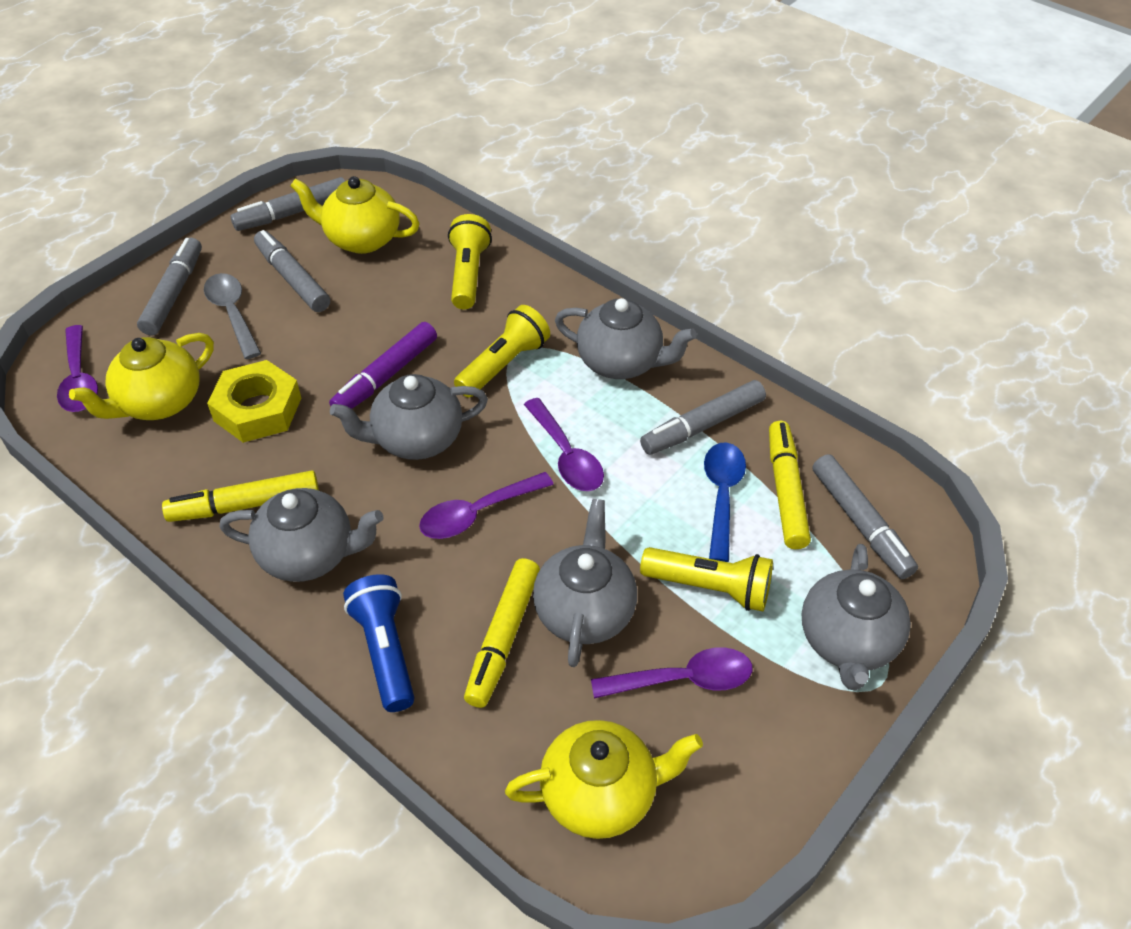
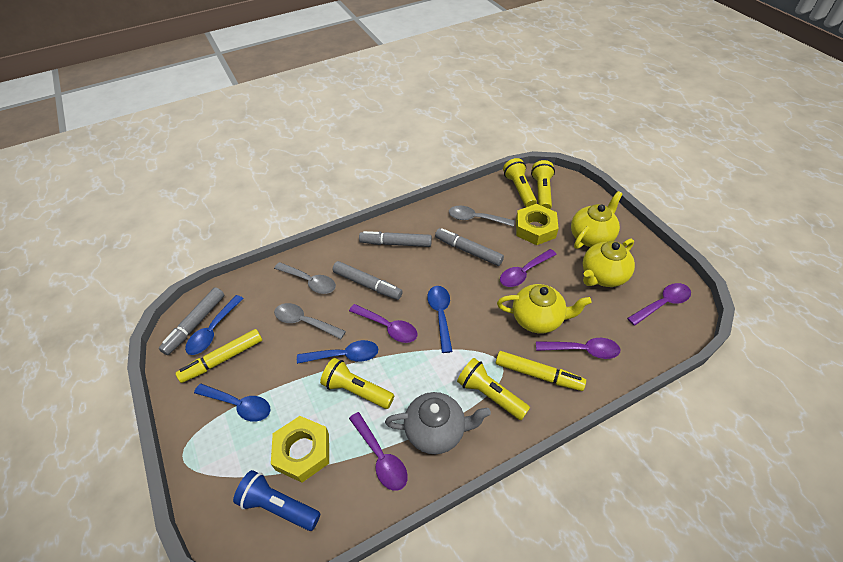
blue spoon: 1 -> 4
grey marker: 5 -> 4
grey spoon: 1 -> 3
grey teapot: 5 -> 1
purple marker: 1 -> 0
purple spoon: 4 -> 5
yellow flashlight: 3 -> 4
yellow marker: 3 -> 2
yellow nut: 1 -> 2

